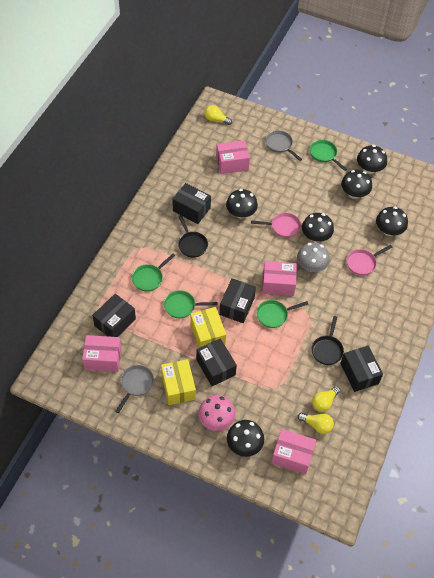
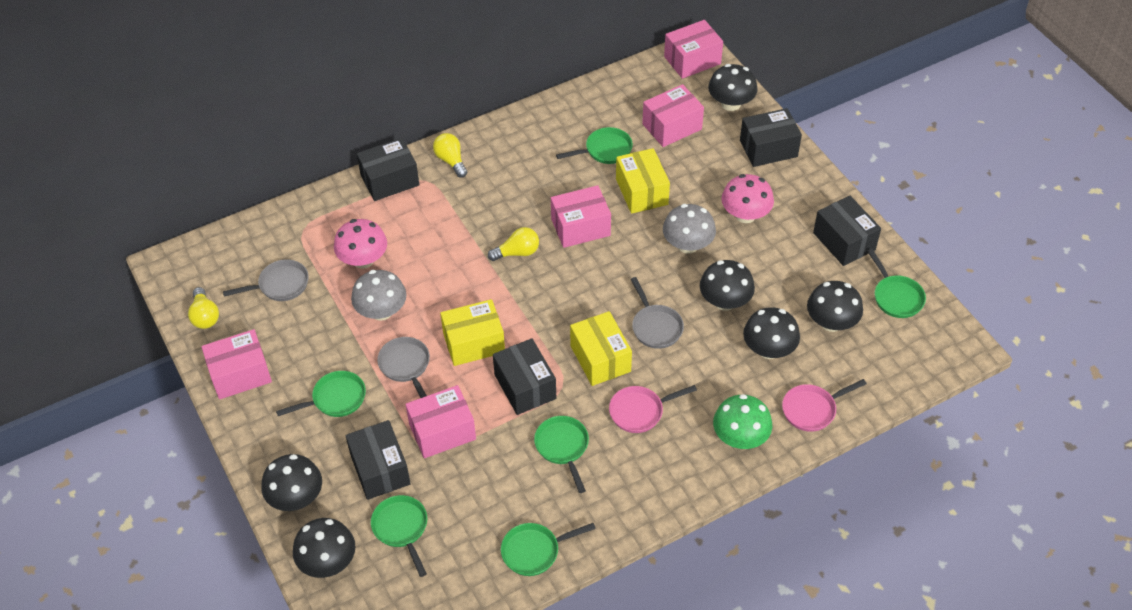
black pan: 2 -> 0
green mushroom: 0 -> 1
green pan: 4 -> 6
grey mushroom: 1 -> 2
grey pan: 2 -> 3
pink box: 4 -> 5
pink mushroom: 1 -> 2
yellow box: 2 -> 3

